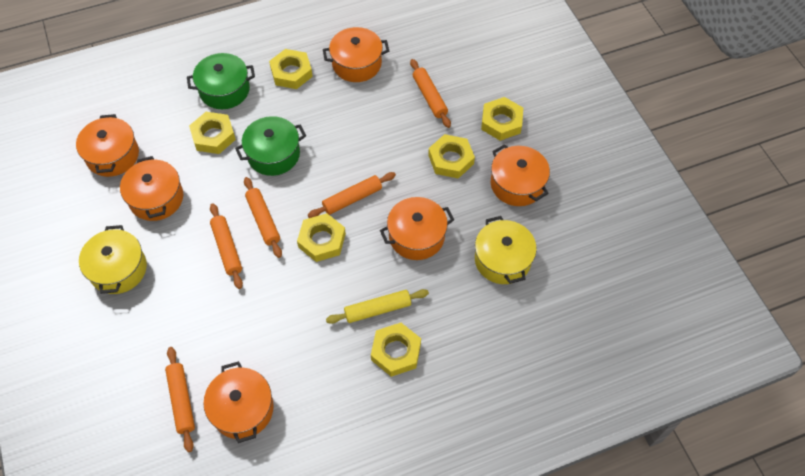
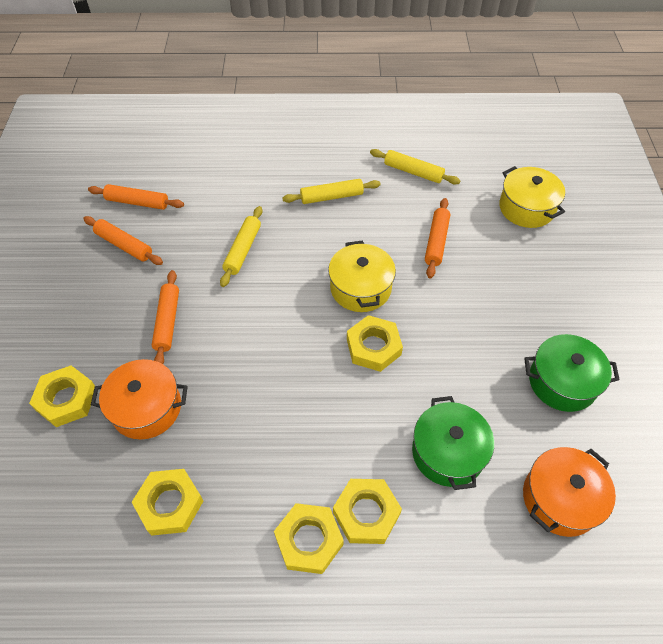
orange pot: 6 -> 2
orange rolling pin: 5 -> 4
yellow nut: 6 -> 5
yellow rolling pin: 1 -> 3

